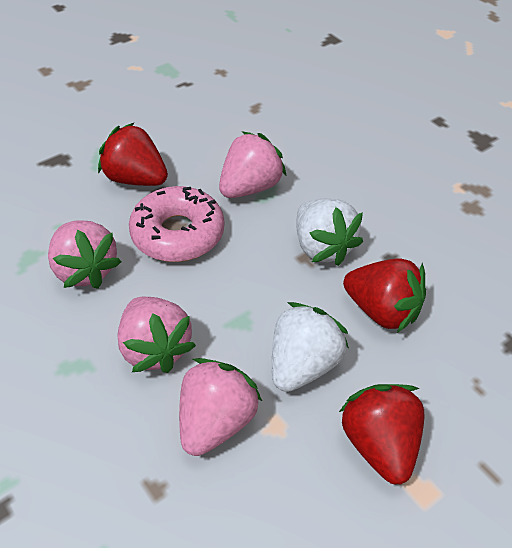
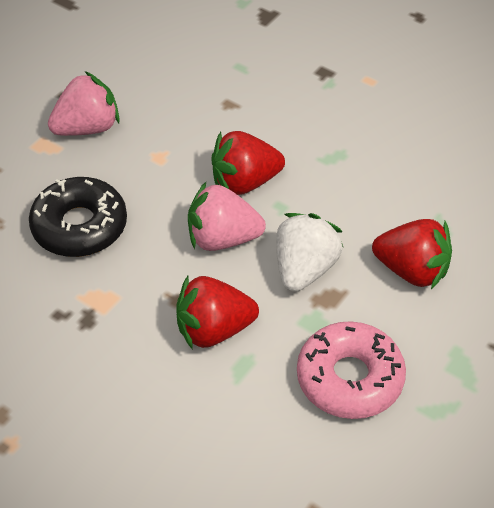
black donut: 0 -> 1
pink strawberry: 4 -> 2
white strawberry: 2 -> 1

